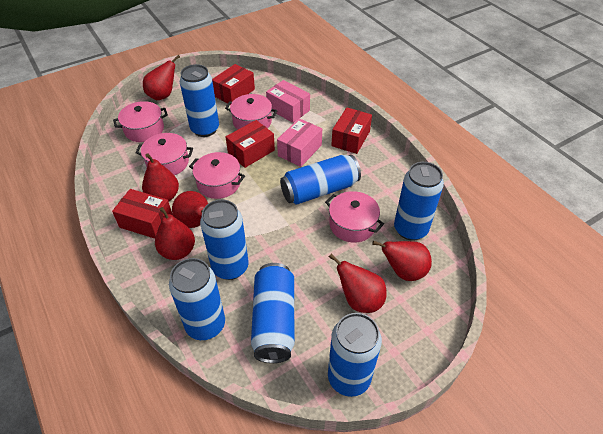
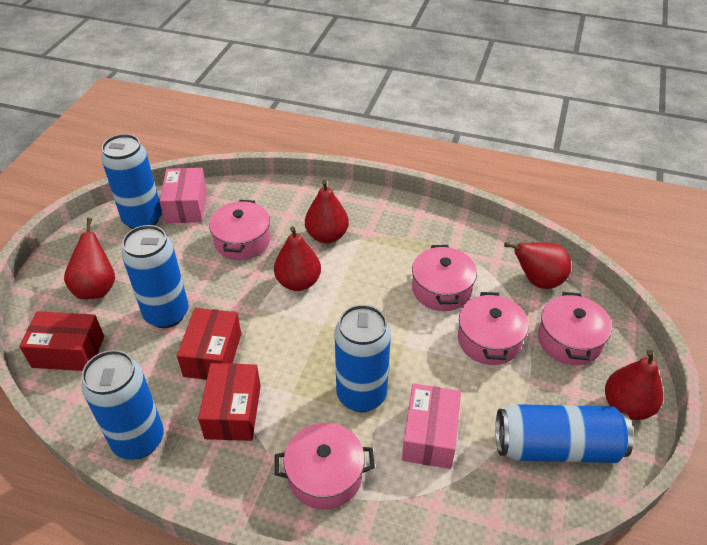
blue can: 7 -> 5
red box: 4 -> 3
red pear: 6 -> 5

